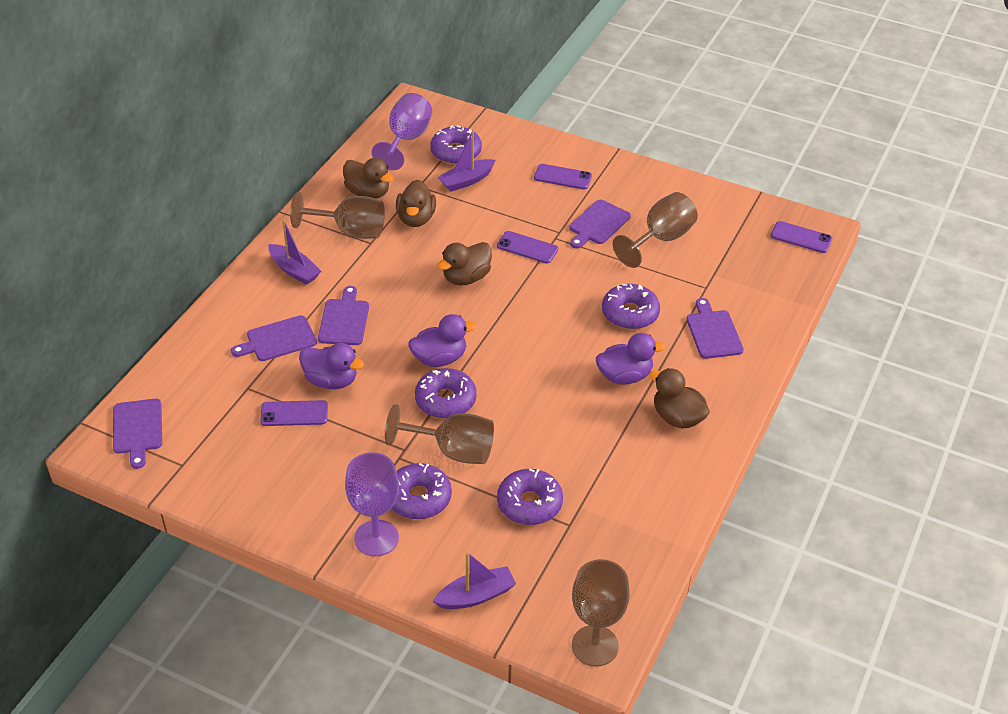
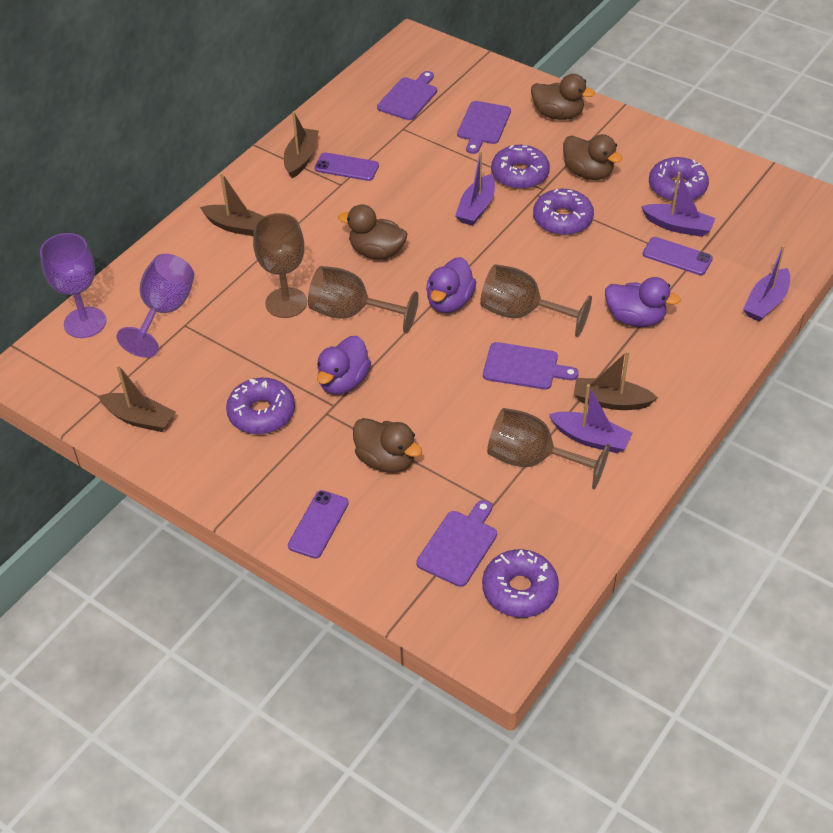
brown boat: 0 -> 4
purple boat: 3 -> 4
purple cutting board: 5 -> 4
purple phone: 4 -> 3

